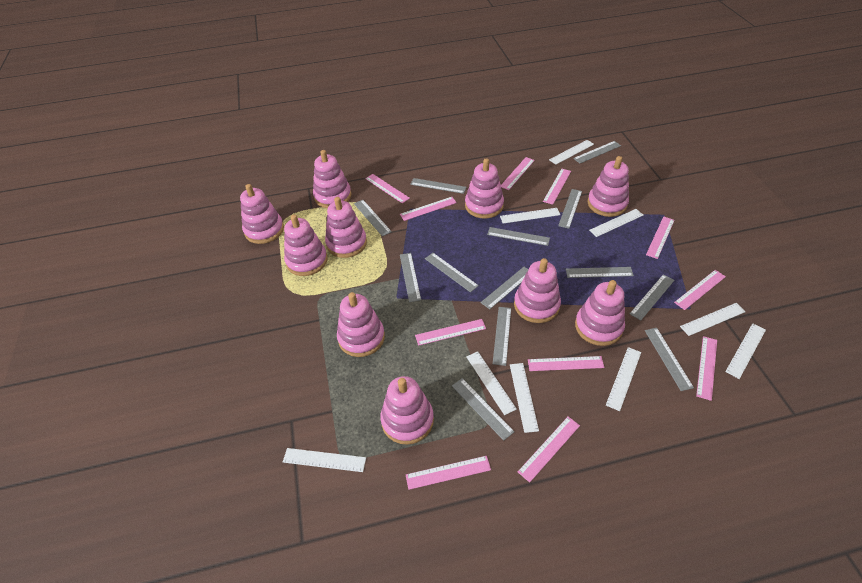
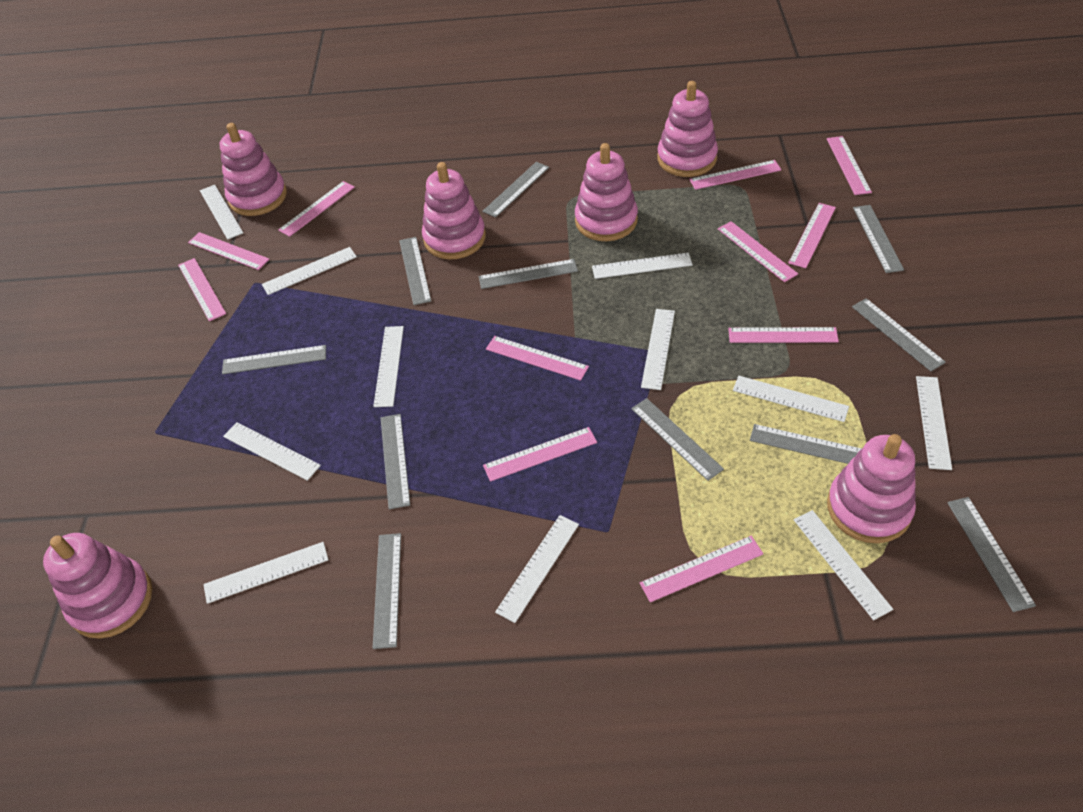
grey ruler: 13 -> 11
pink stacking toy: 10 -> 6
white ruler: 9 -> 11

